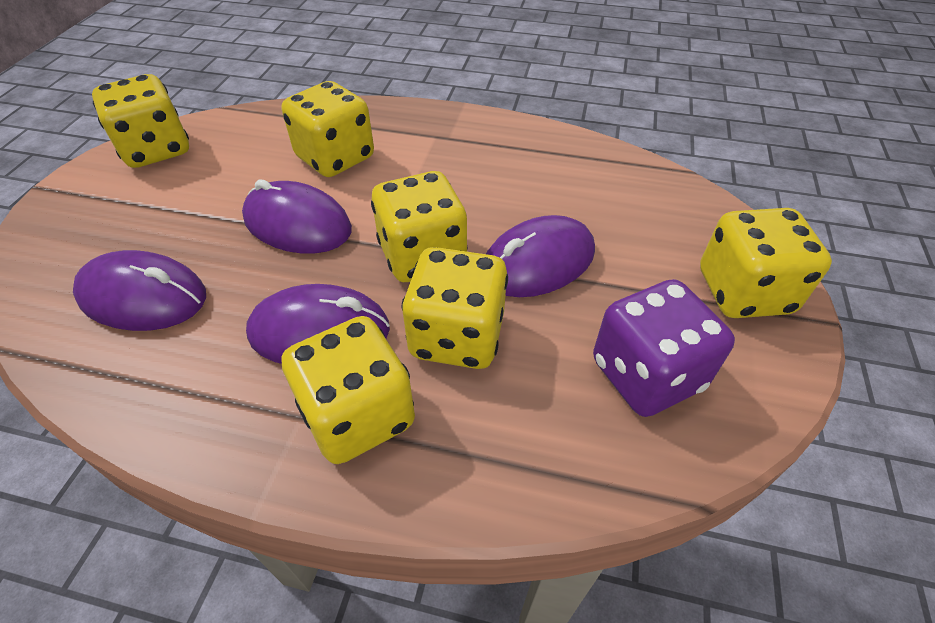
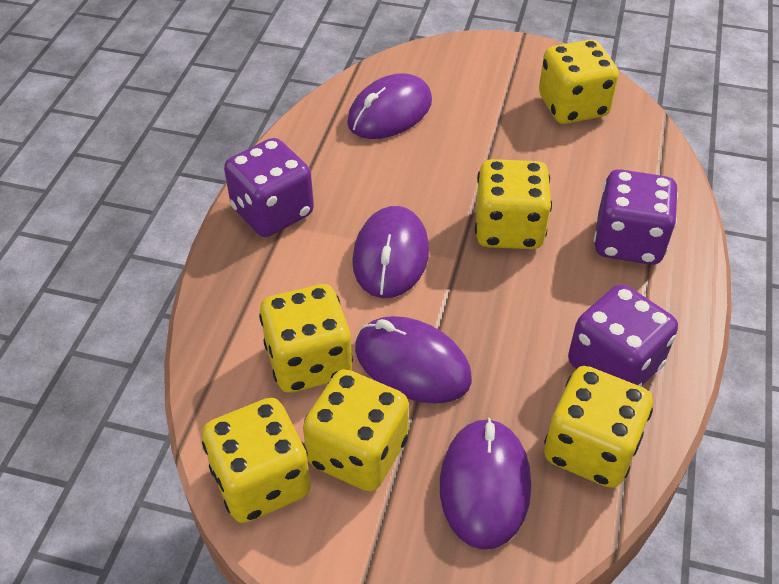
purple dice: 1 -> 3

